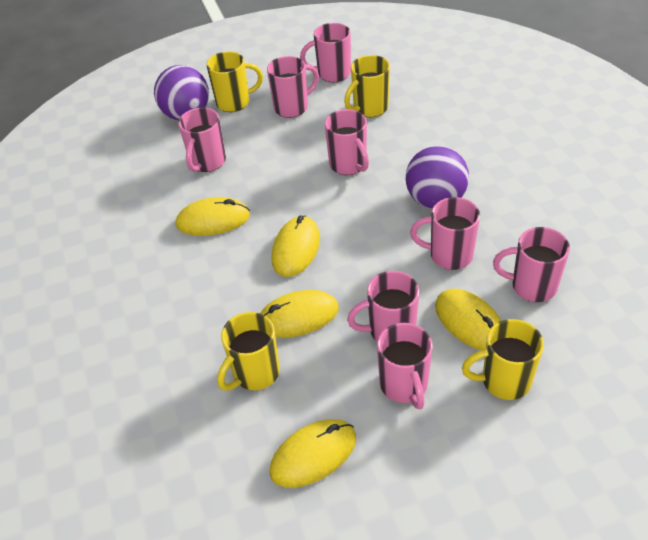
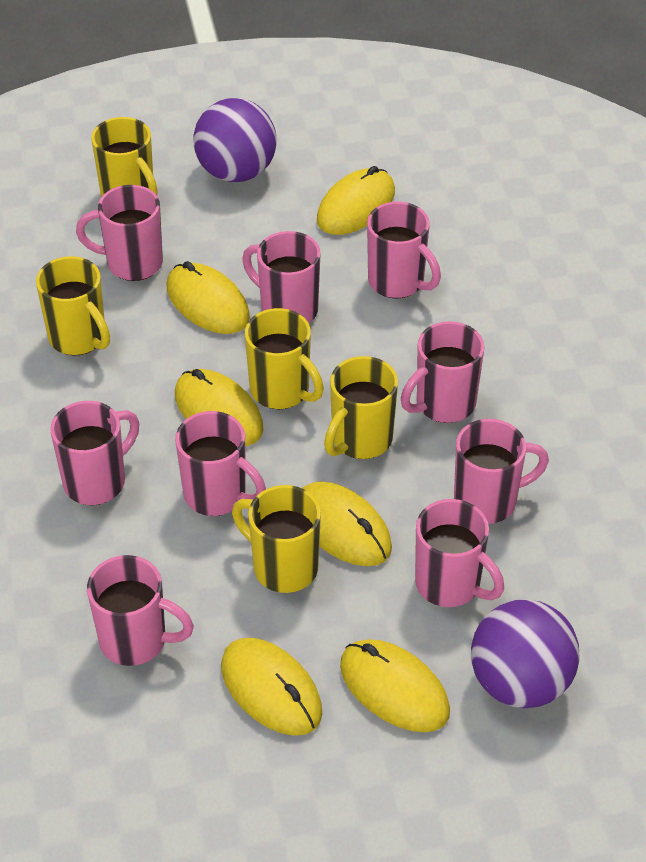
pink mug: 8 -> 9
yellow mouse: 5 -> 6
yellow mug: 4 -> 5

